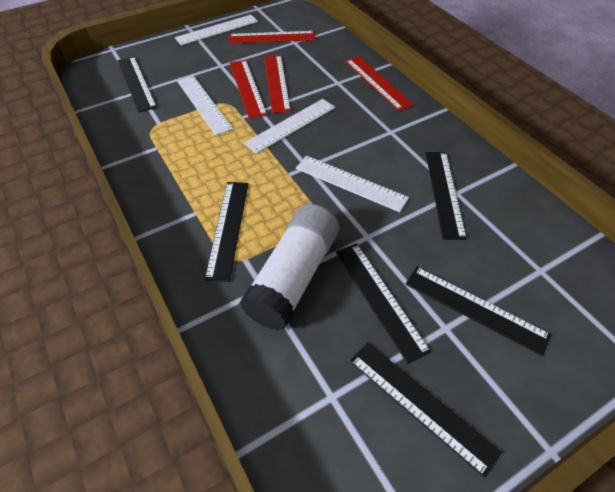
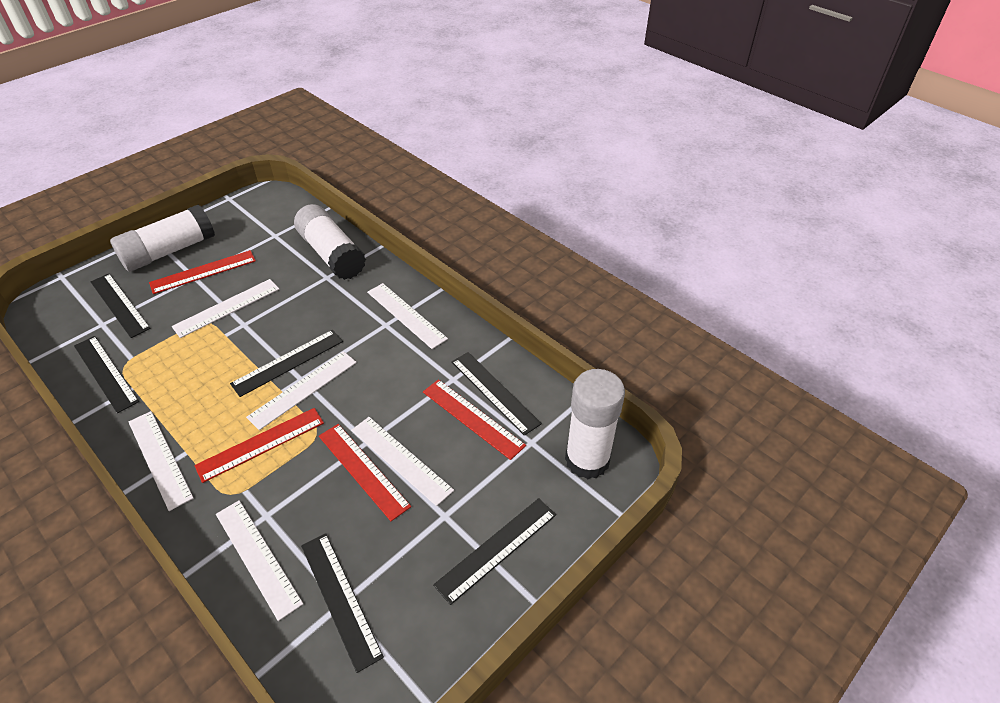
white glue stick: 1 -> 3
white ruler: 4 -> 6

